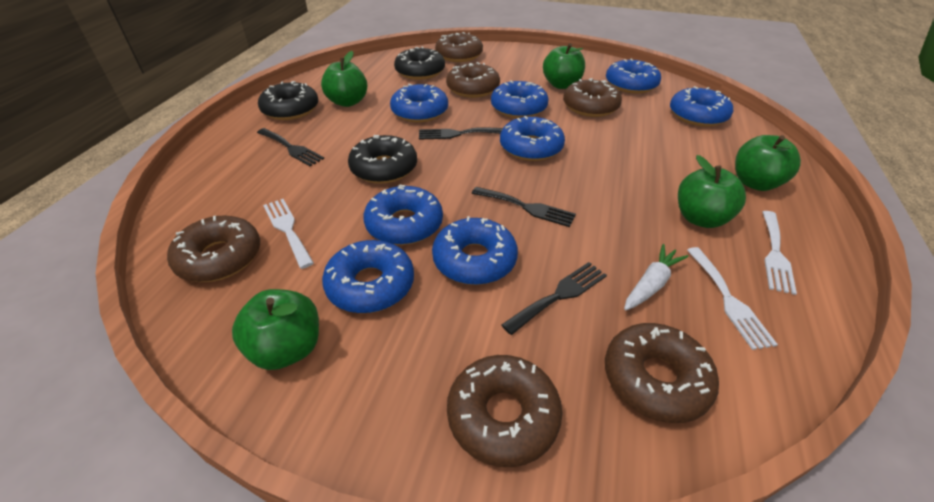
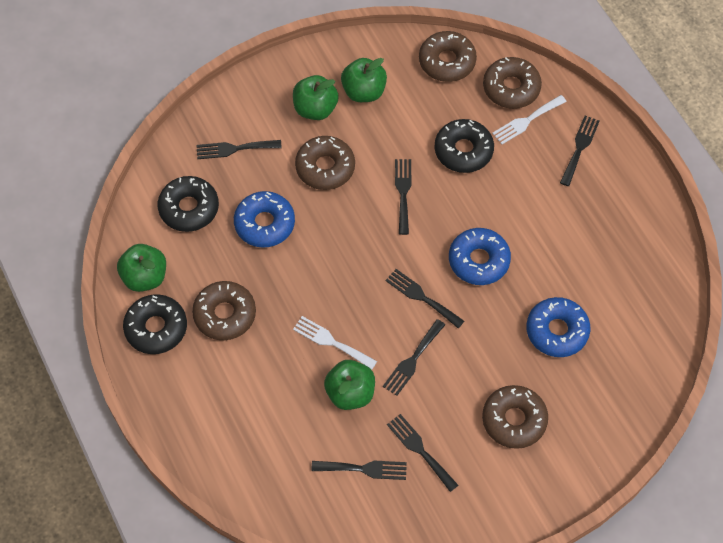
black fork: 4 -> 7
blue donut: 8 -> 3
brown donut: 6 -> 5
green apple: 5 -> 4
white carrot: 1 -> 0
white fork: 3 -> 2

